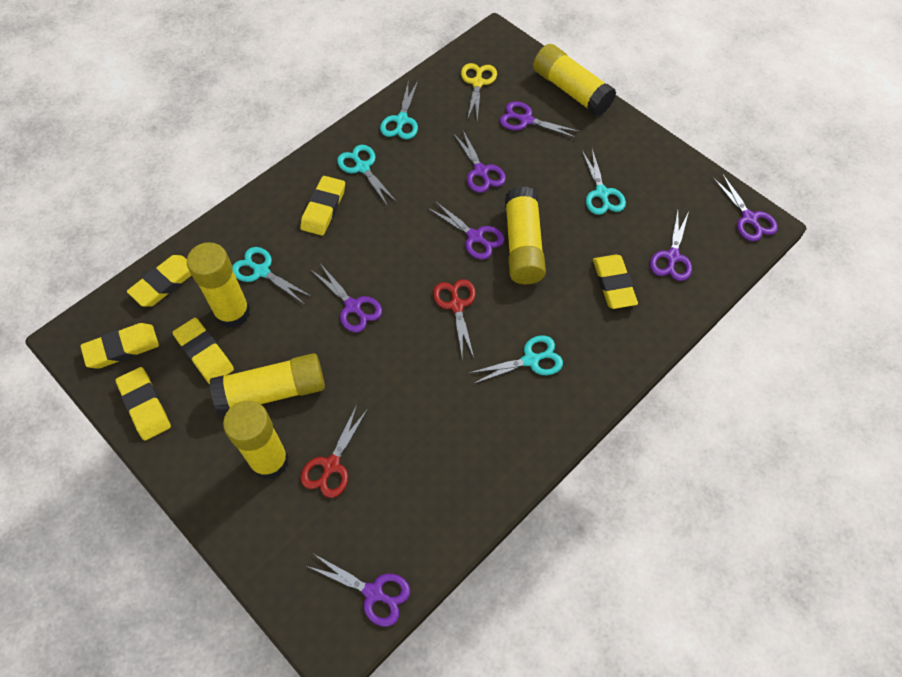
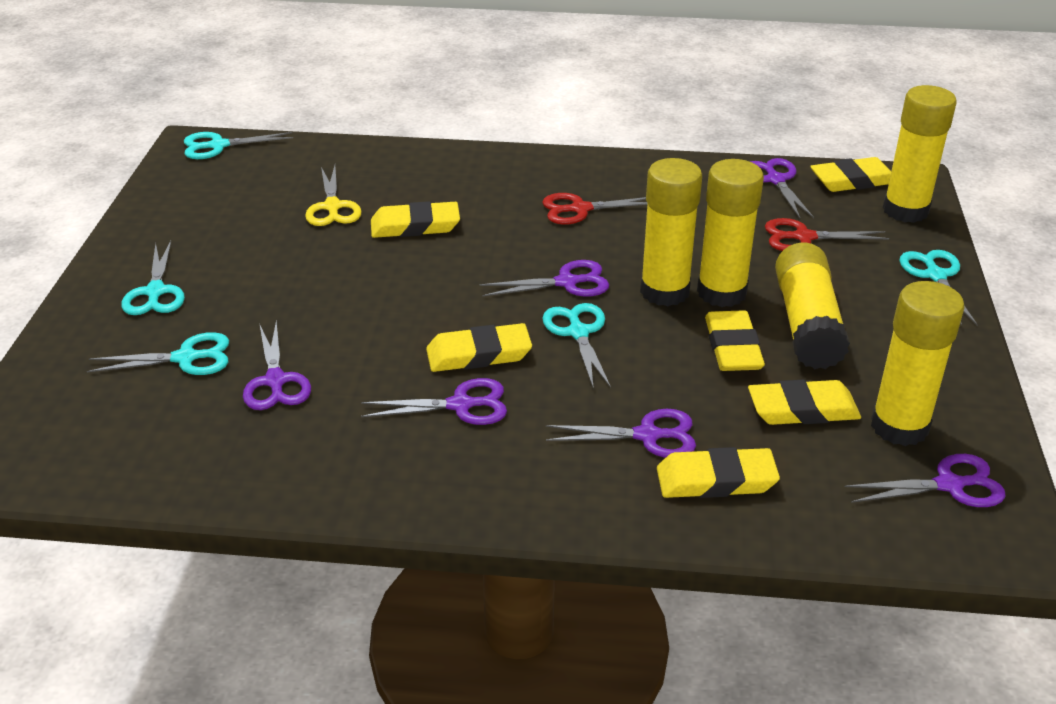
purple scissors: 7 -> 6

